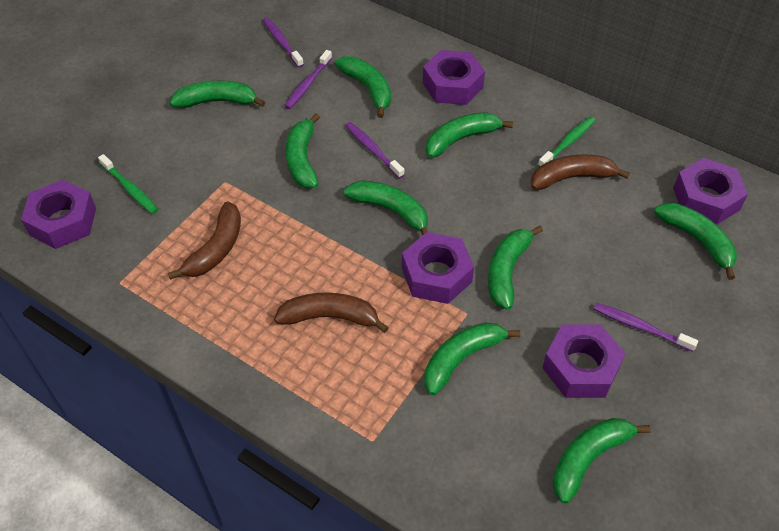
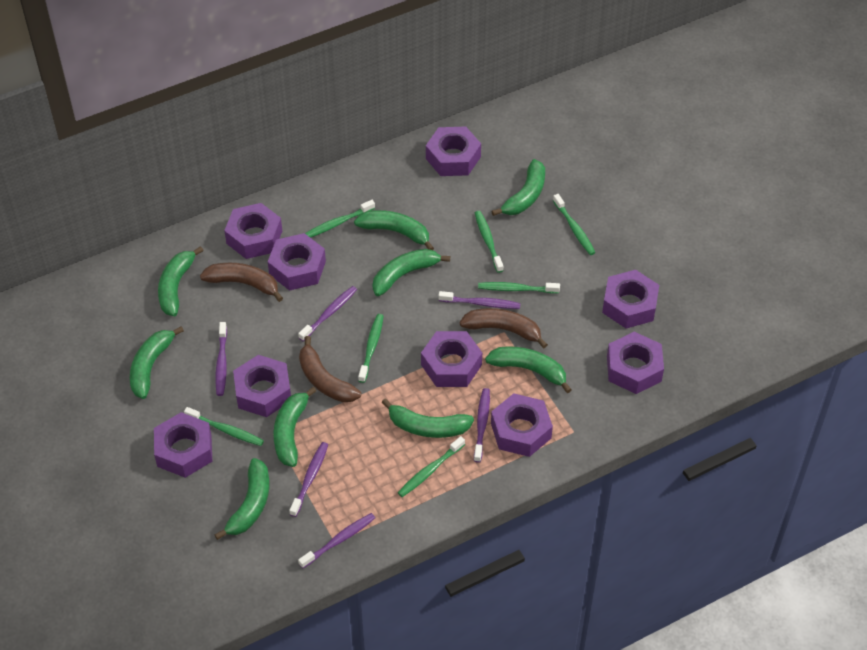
green toothbrush: 2 -> 7
purple nut: 5 -> 9
purple toothbrush: 4 -> 6

